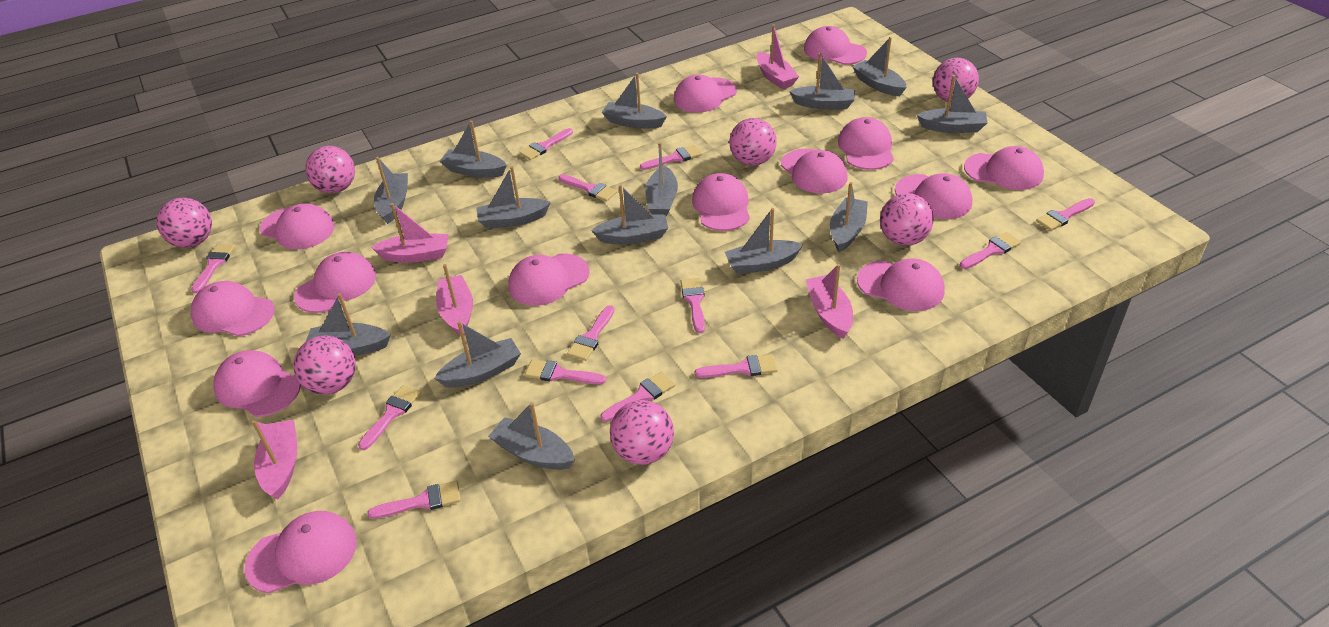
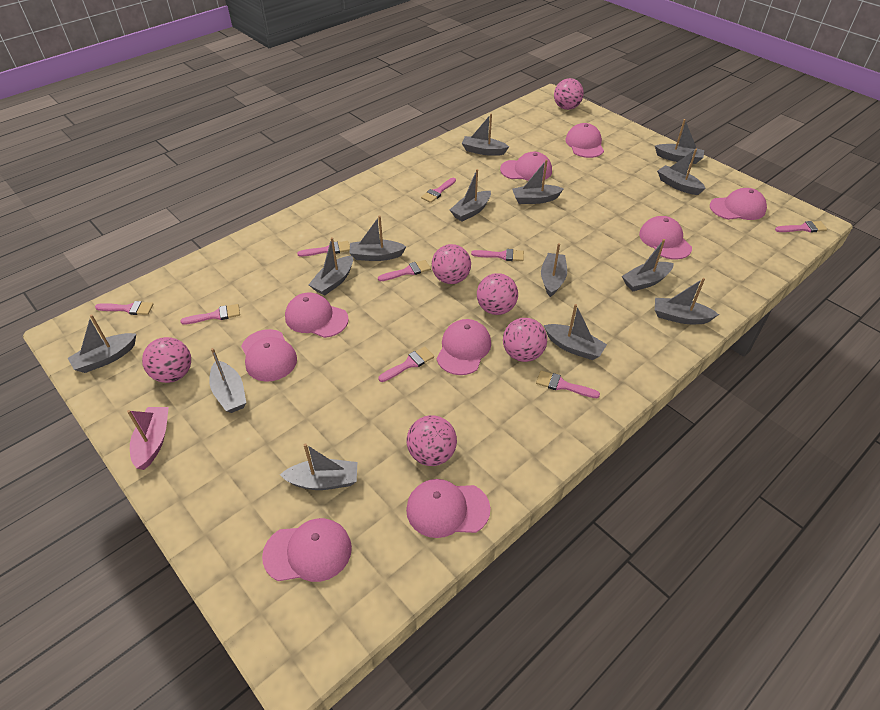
pink ball: 7 -> 6
pink boat: 5 -> 1
pink brush: 13 -> 9
pink cap: 14 -> 9

